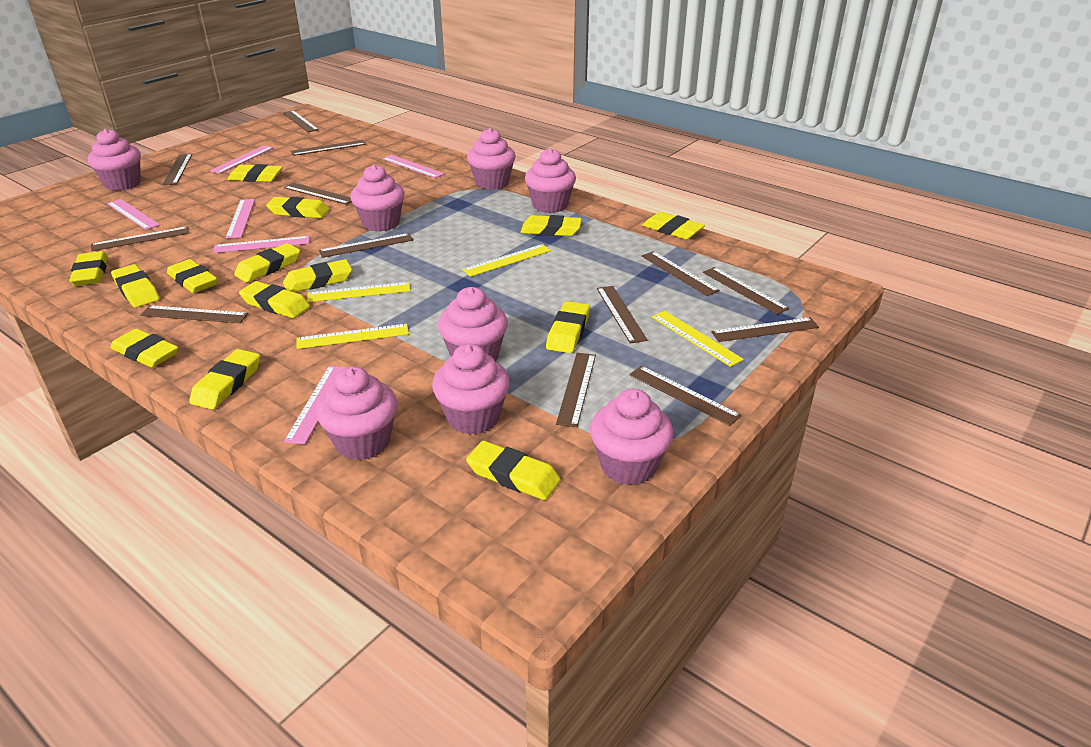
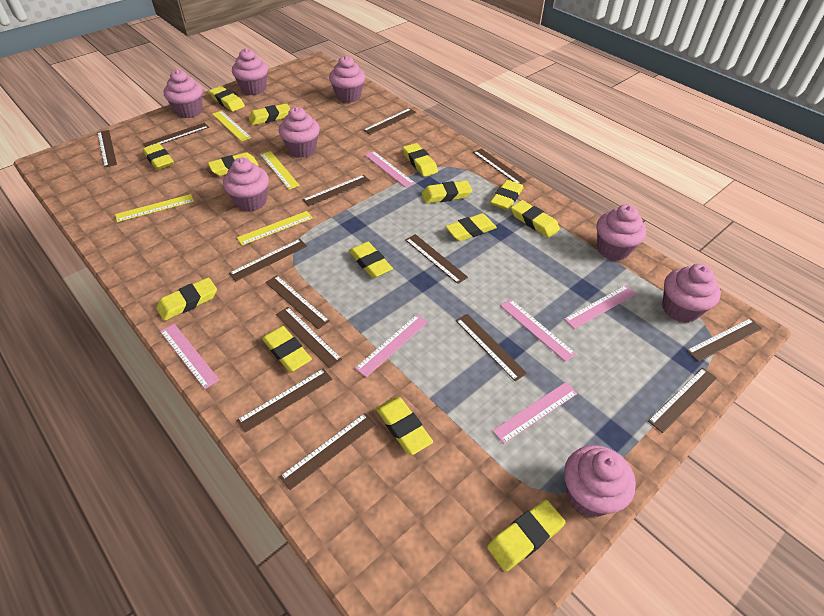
brown ruler: 13 -> 14

